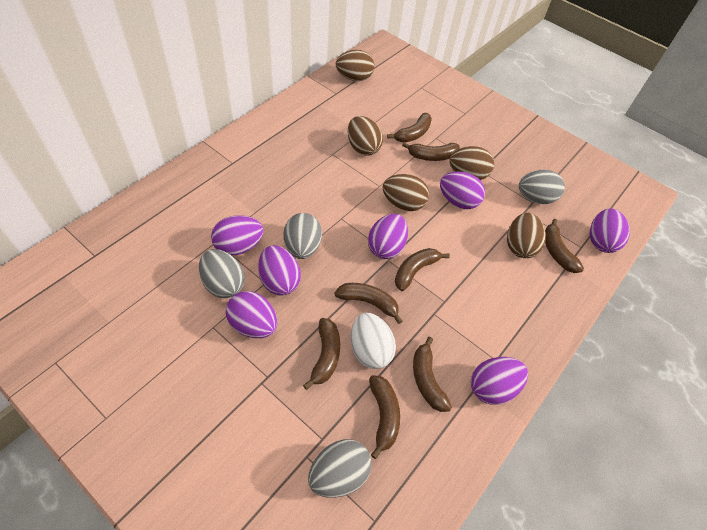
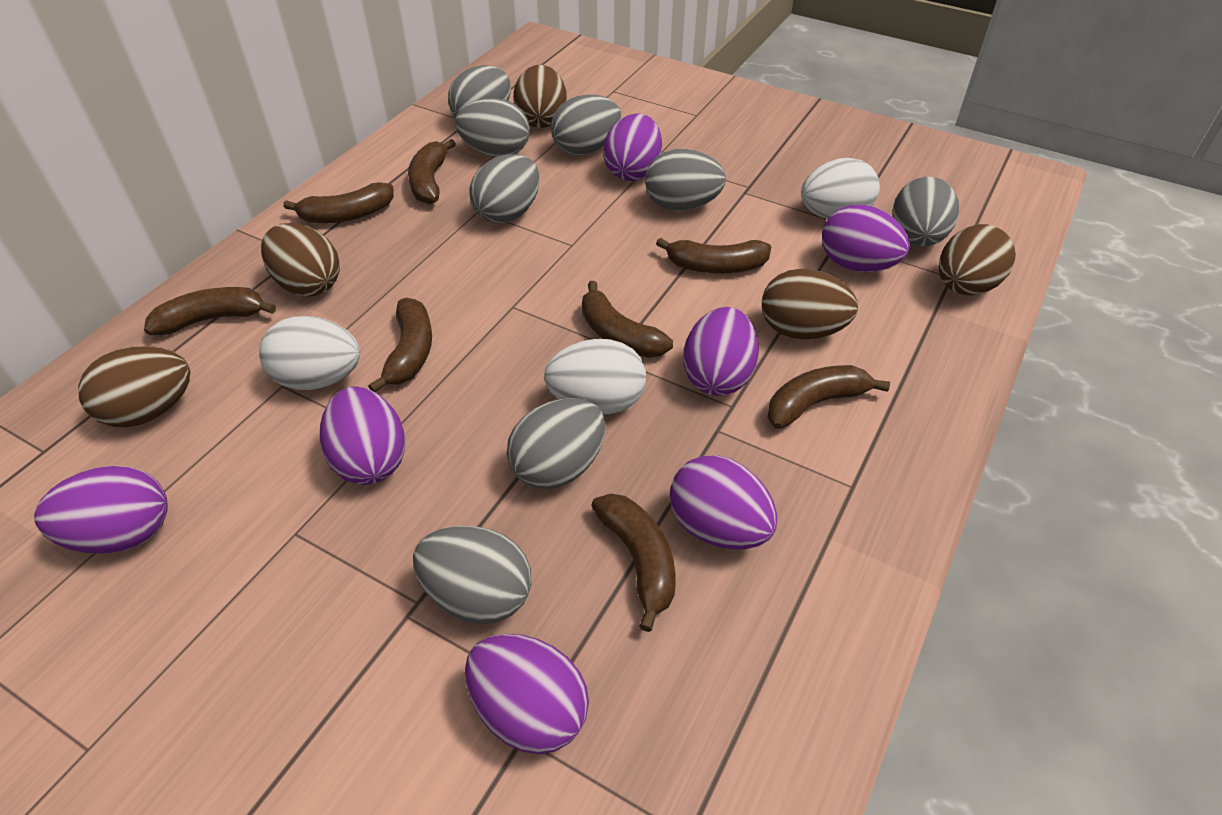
grey egg: 4 -> 8
white egg: 1 -> 3

